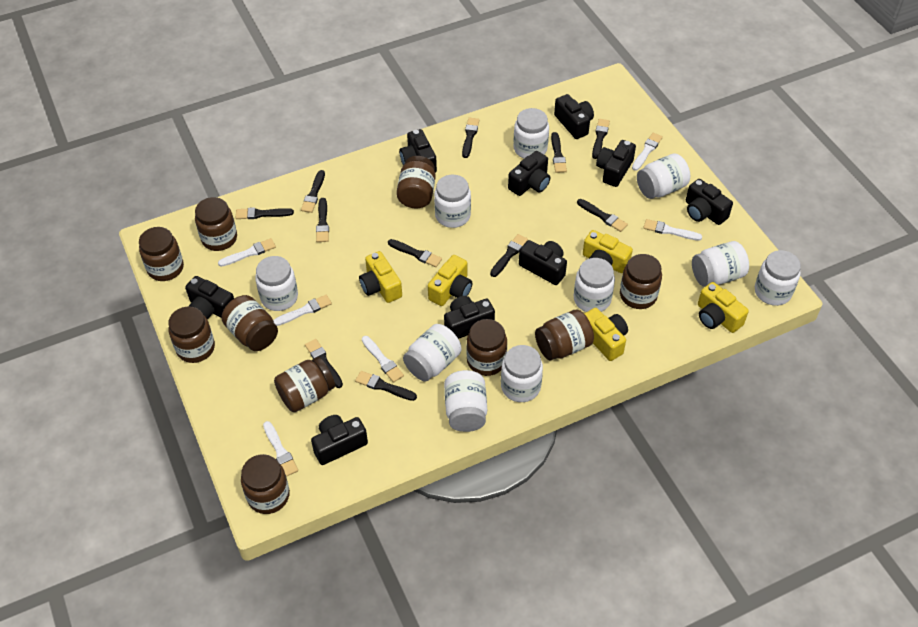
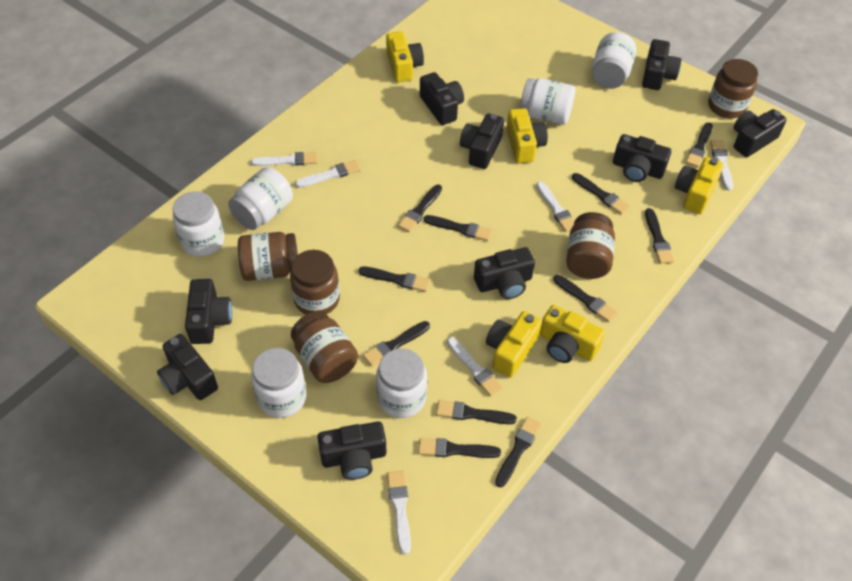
brown jar: 10 -> 5
white jar: 10 -> 6

